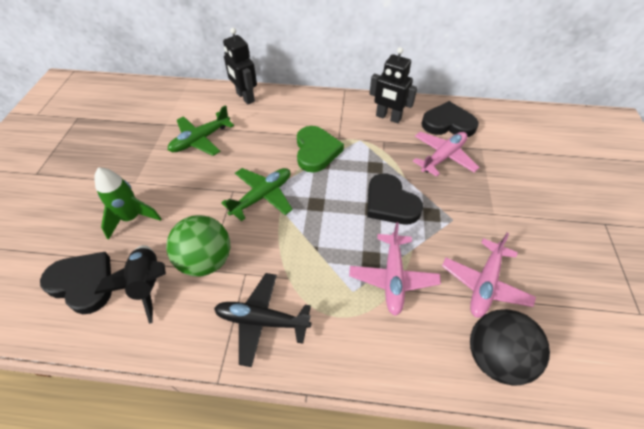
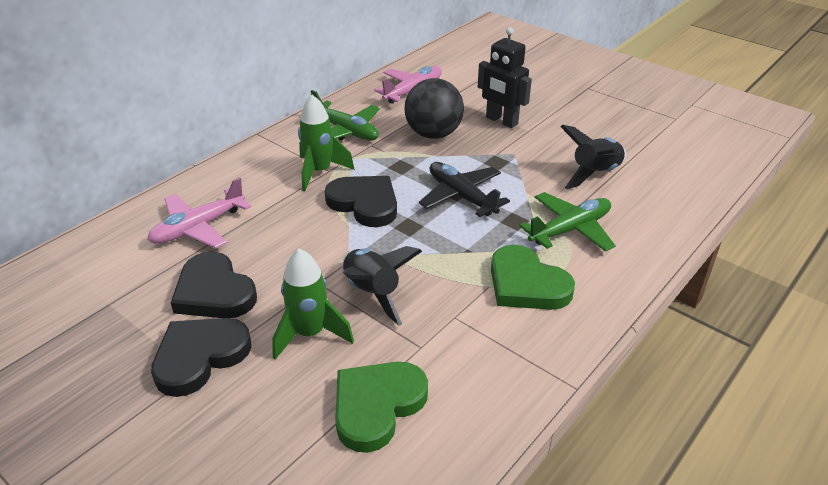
black robot: 2 -> 1
black rocket: 1 -> 2
green ball: 1 -> 0
green heart: 1 -> 2
green rocket: 1 -> 2
pink plane: 3 -> 2

